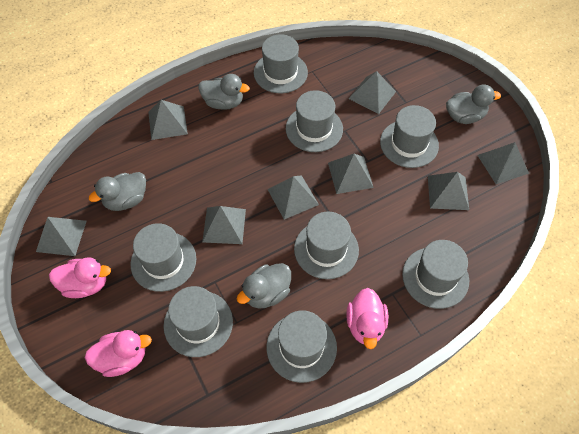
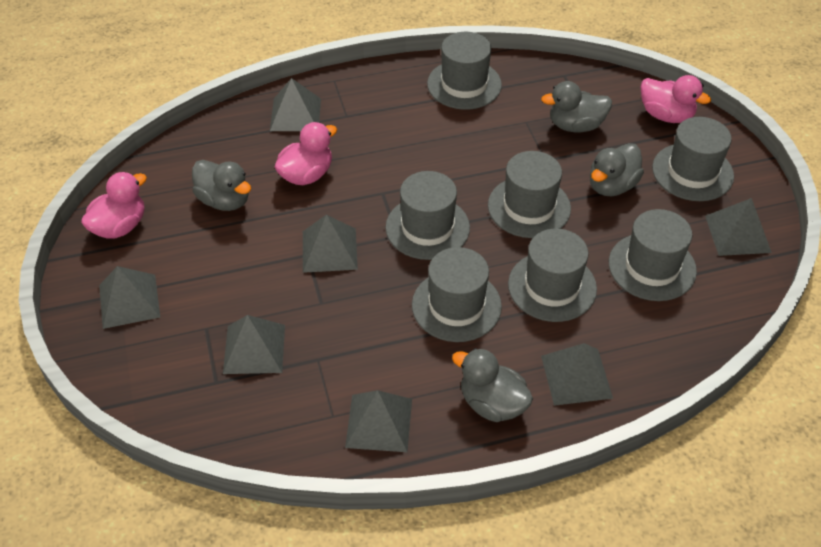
grey hat: 8 -> 7
grey pyramid: 8 -> 7

